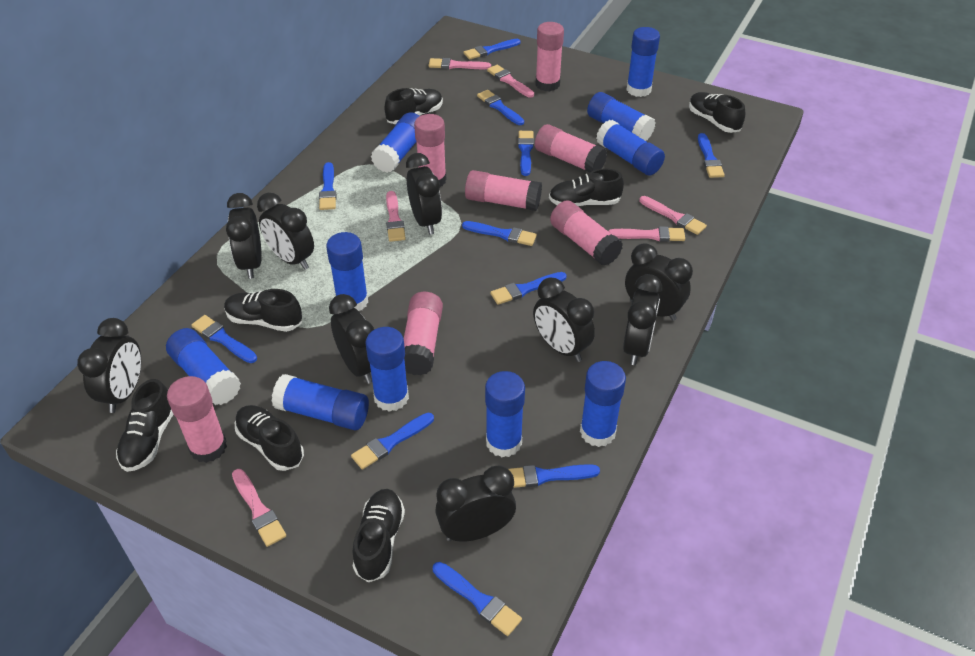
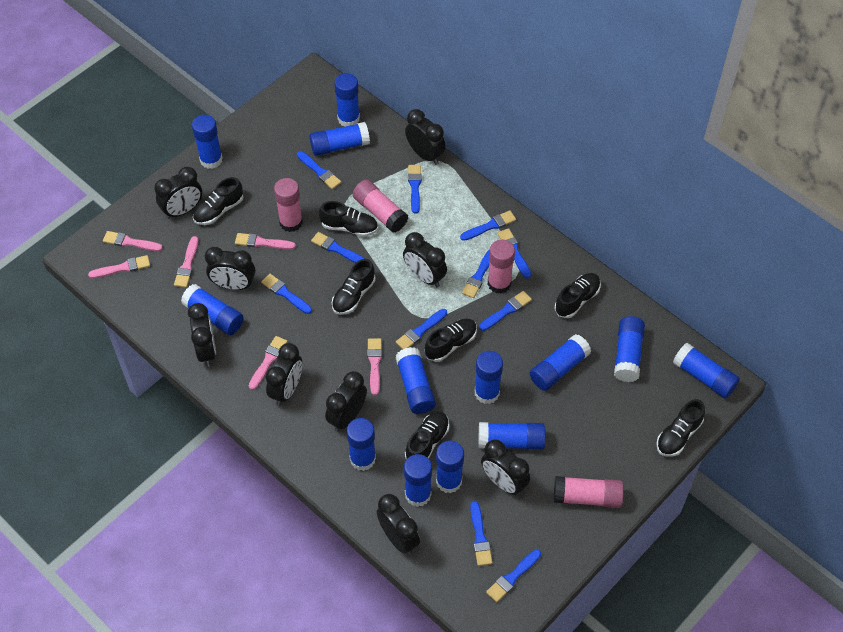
blue glue stick: 10 -> 13
pink glue stick: 7 -> 4

